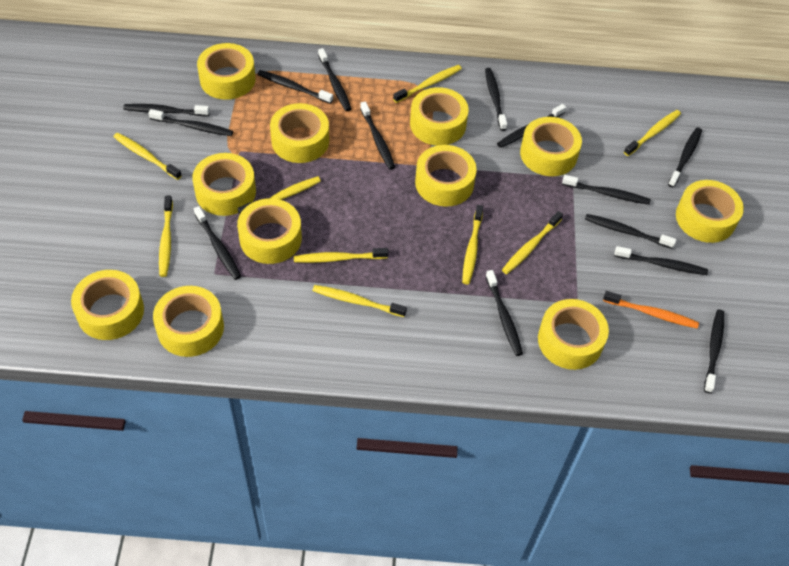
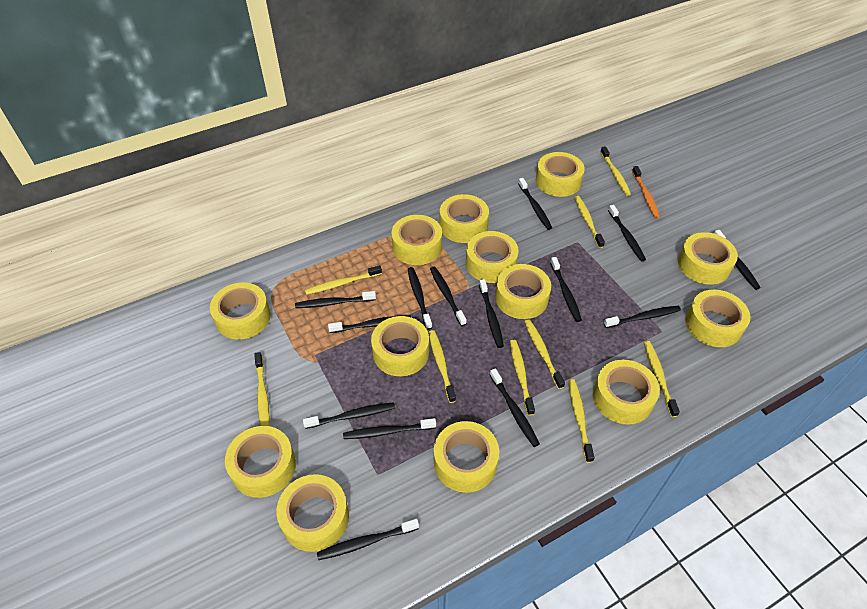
yellow tape: 11 -> 13

